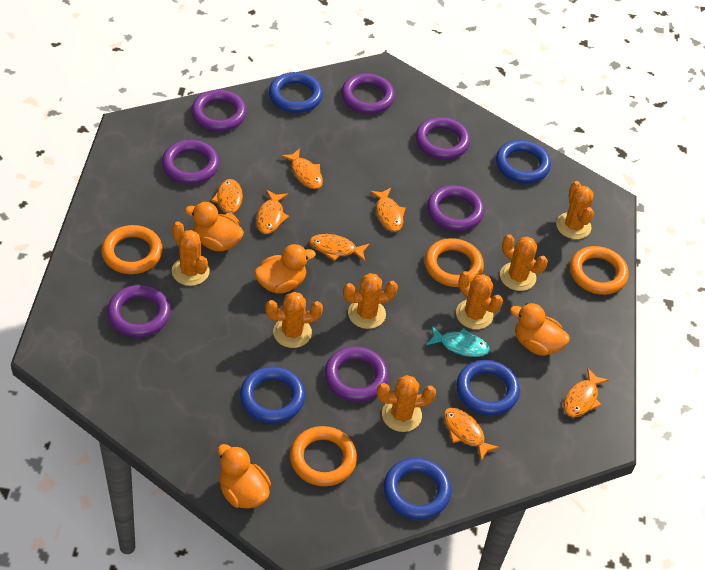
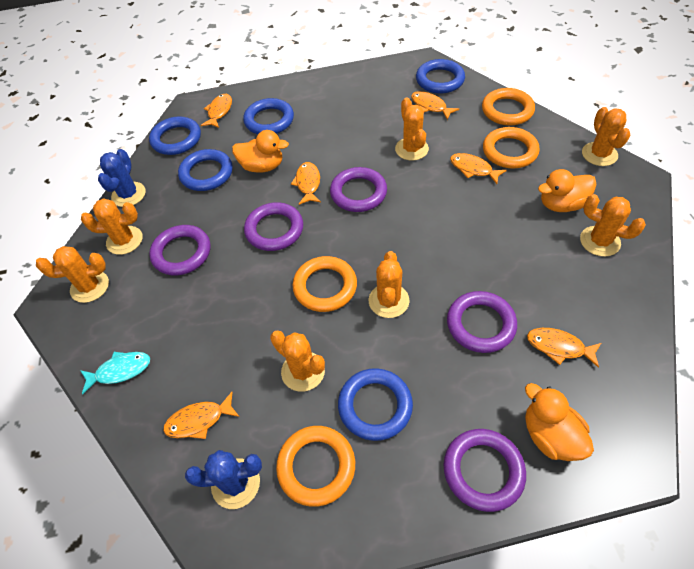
blue cactus: 0 -> 2
orange duck: 4 -> 3
orange fish: 7 -> 6
purple ring: 7 -> 5

